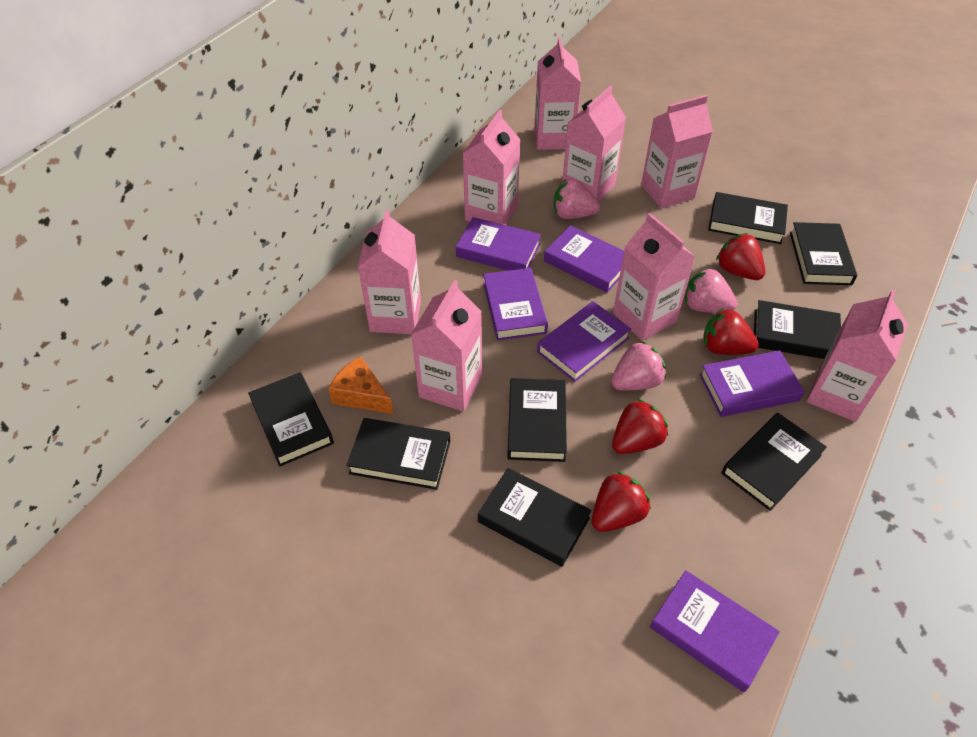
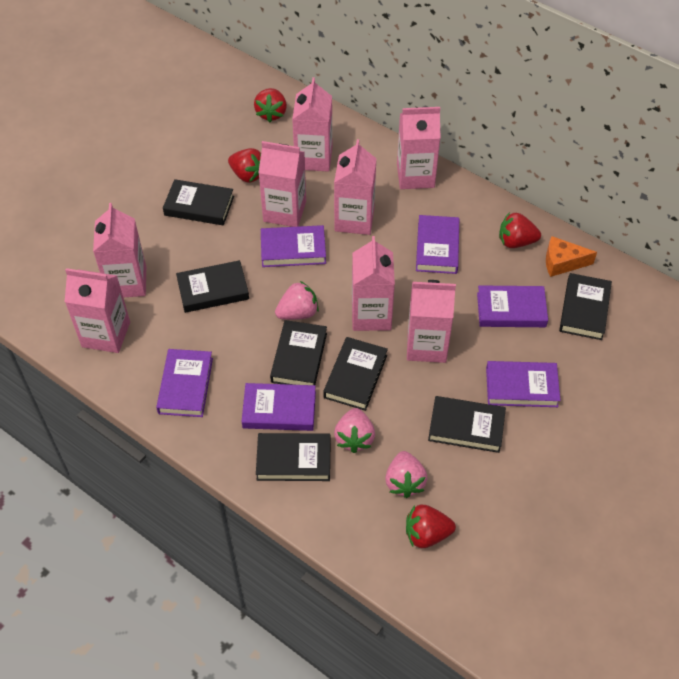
black book: 8 -> 7

